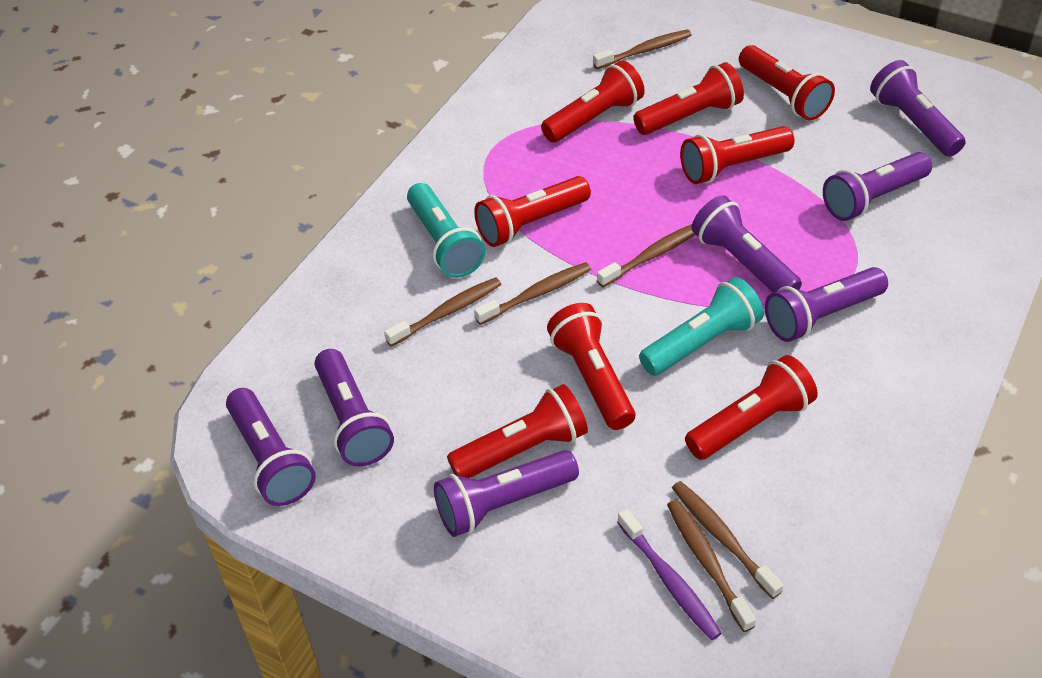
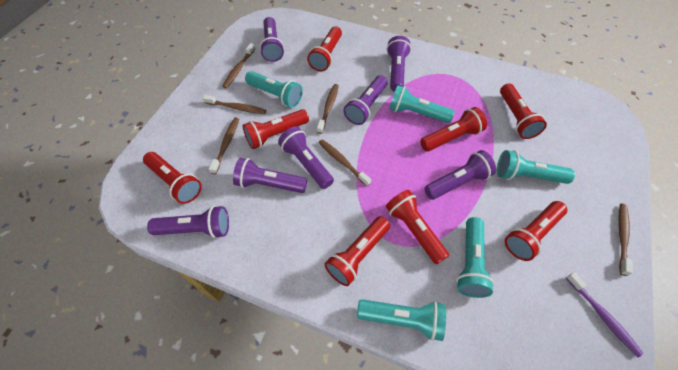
turquoise flashlight: 2 -> 5

